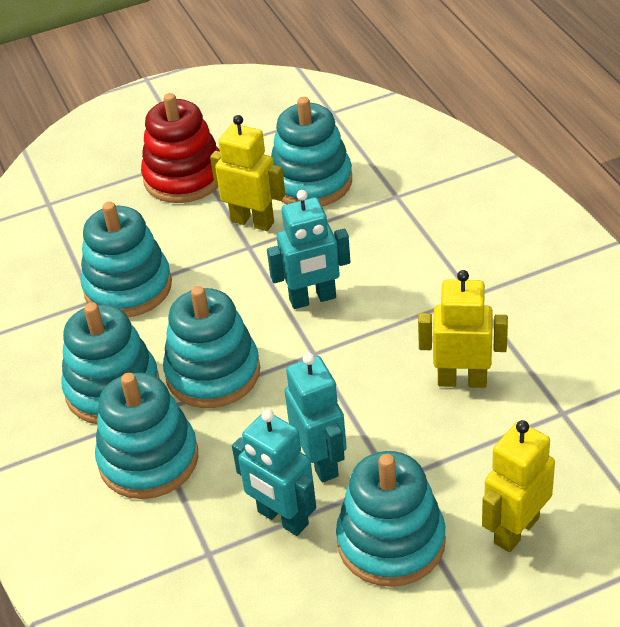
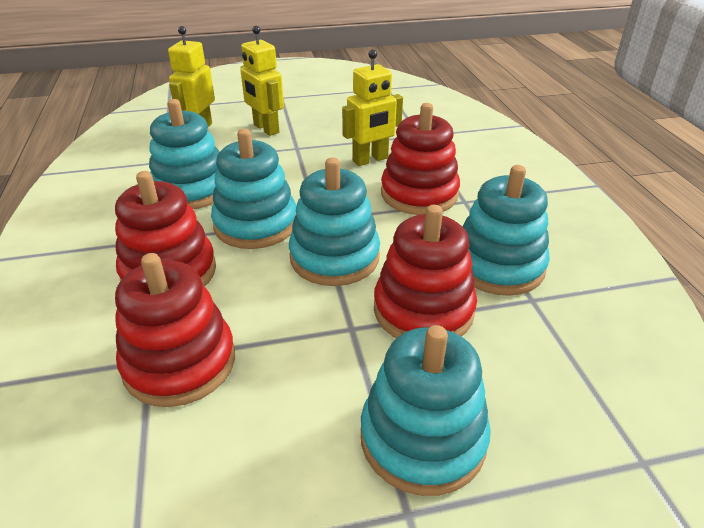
red stacking toy: 1 -> 4
turquoise robot: 3 -> 0
turquoise stacking toy: 6 -> 5

